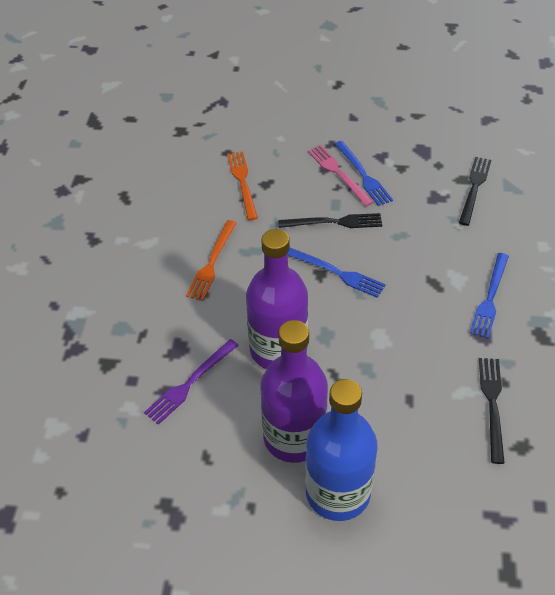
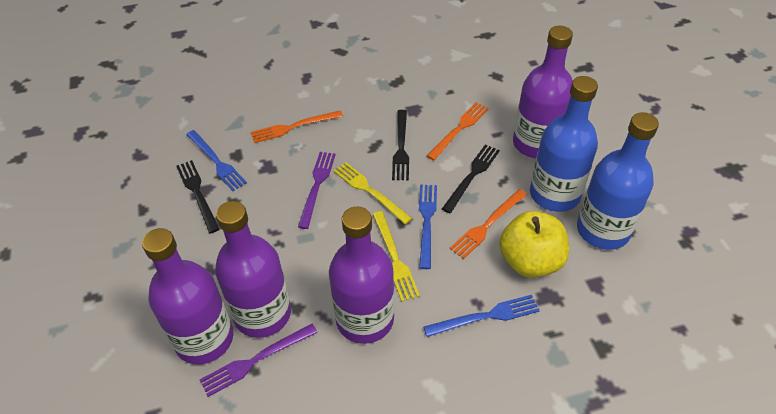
blue bottle: 1 -> 2
orange fork: 2 -> 3
pink fork: 1 -> 0
purple bottle: 2 -> 4
purple fork: 1 -> 2
yellow apple: 0 -> 1
yellow fork: 0 -> 2

